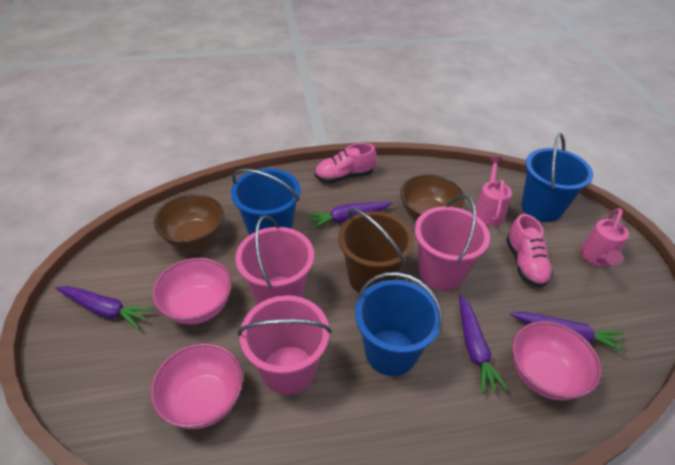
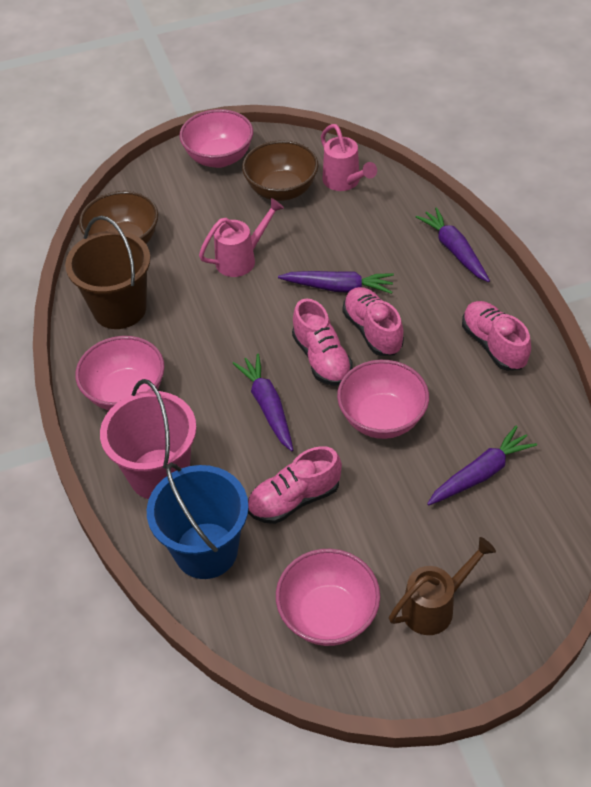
blue bucket: 3 -> 1
brown watering can: 0 -> 1
pink bowl: 3 -> 4
pink bucket: 3 -> 1
pink shoe: 2 -> 4

